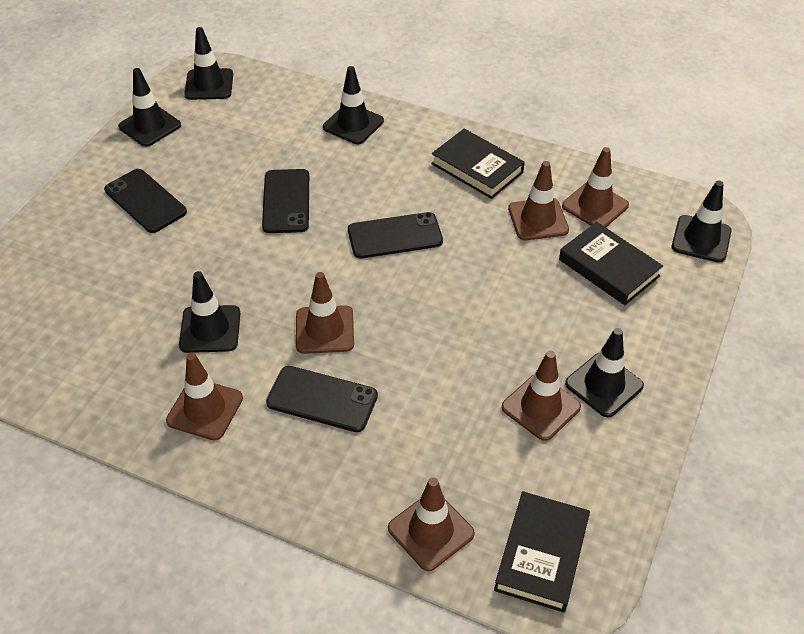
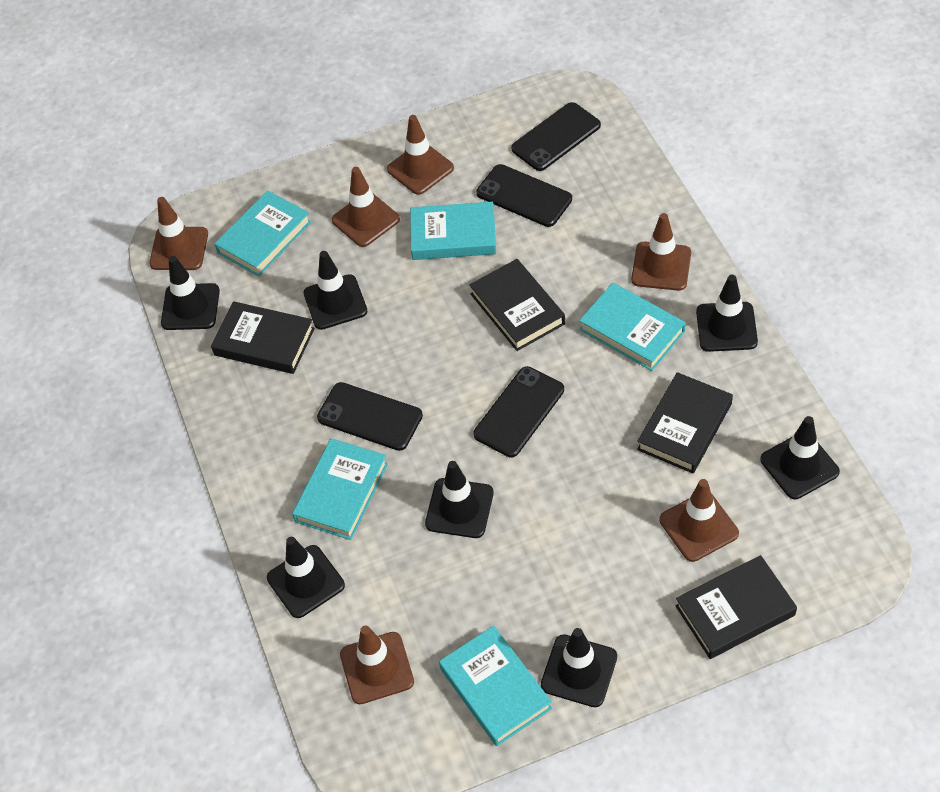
black book: 3 -> 4
black traffic cone: 6 -> 7
turquoise book: 0 -> 5

